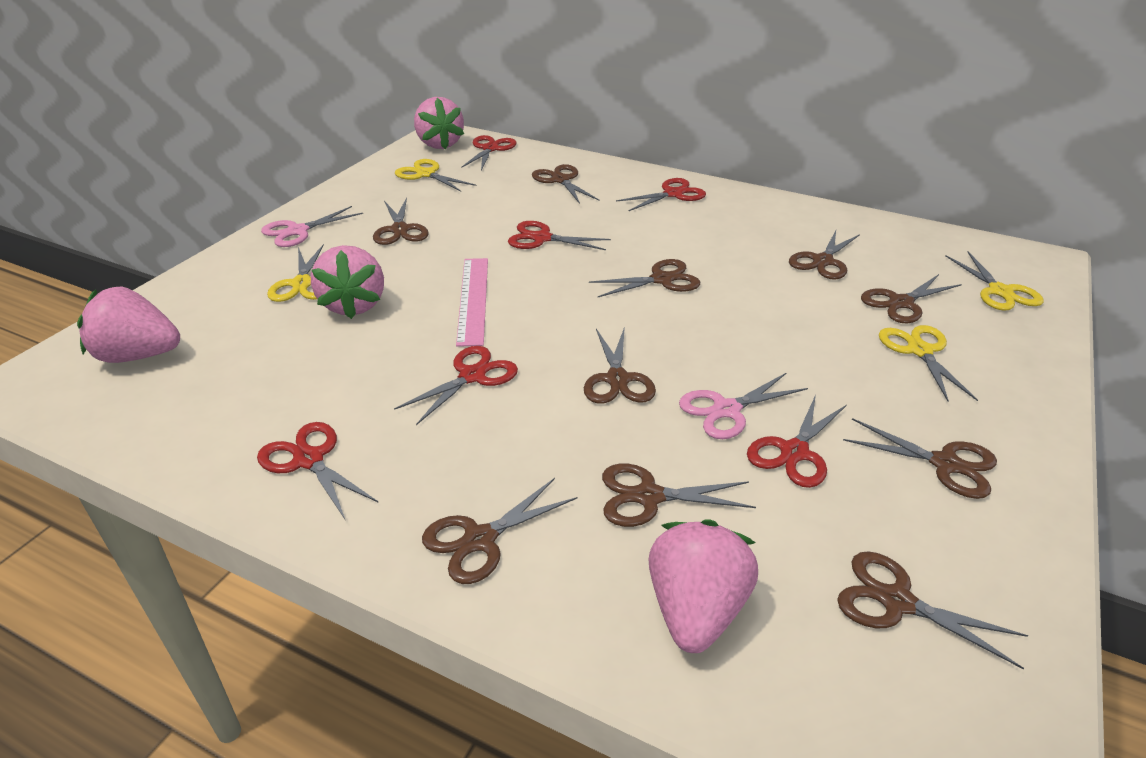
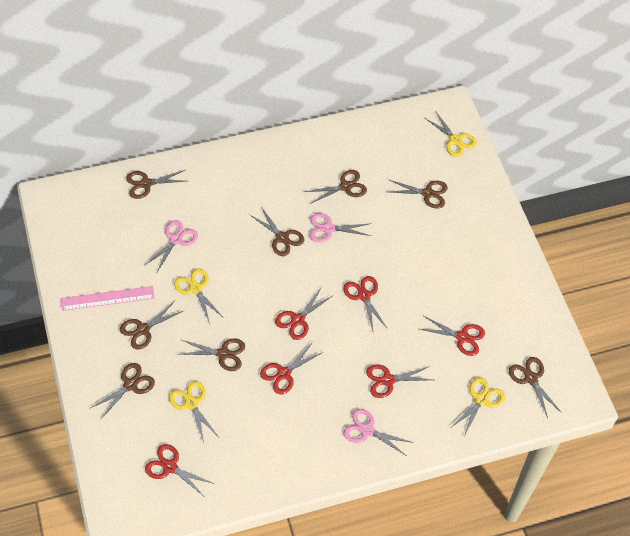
brown scissors: 10 -> 8
pink scissors: 2 -> 3
pink strawberry: 4 -> 0

